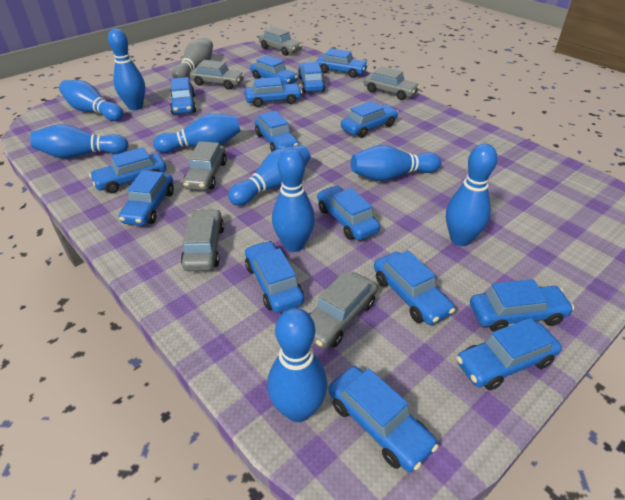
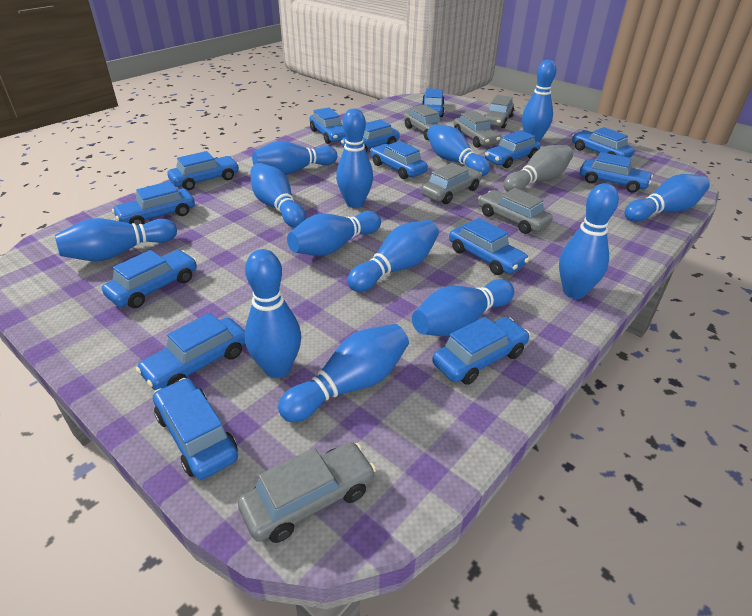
blue bowling pin: 9 -> 13
blue car: 15 -> 14

